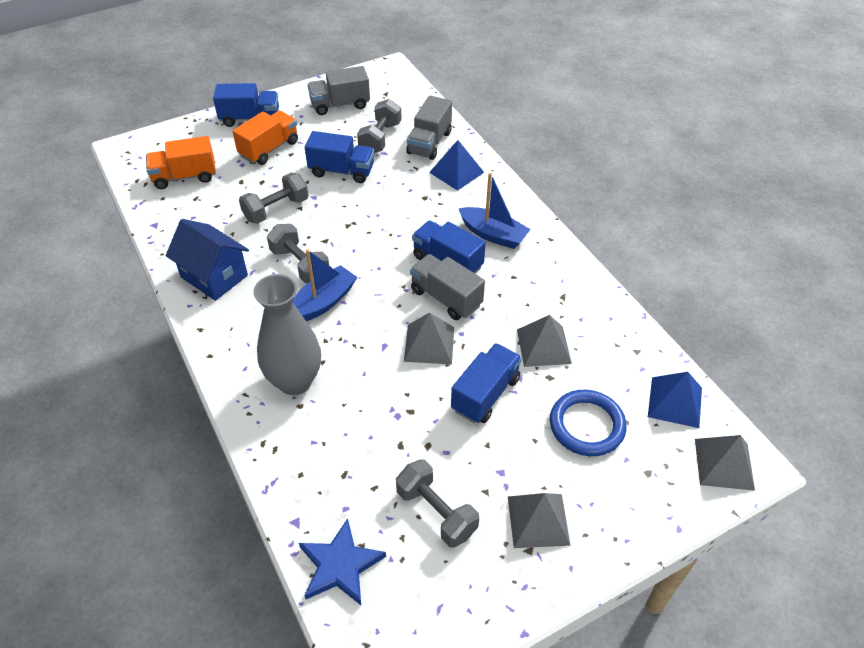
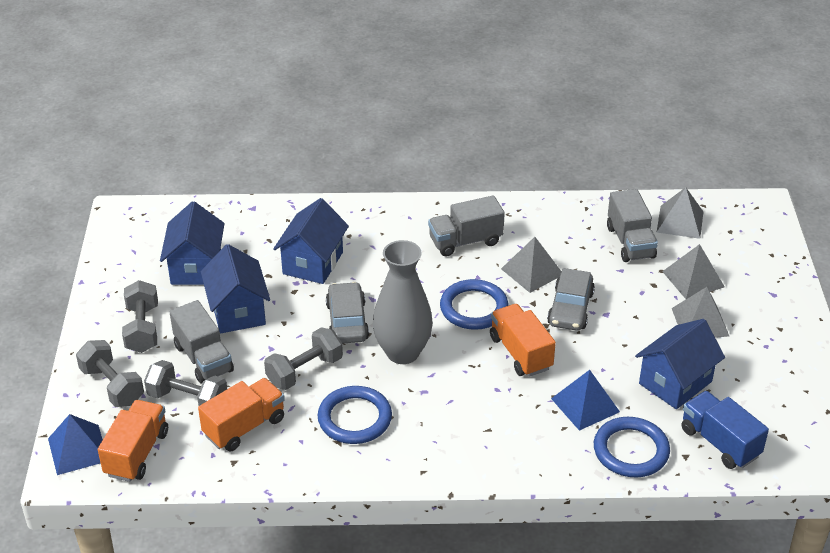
blue boat: 2 -> 0
blue house: 1 -> 4
blue ring: 1 -> 3
blue star: 1 -> 0
blue truck: 4 -> 1
grey car: 0 -> 2
orange truck: 2 -> 3

